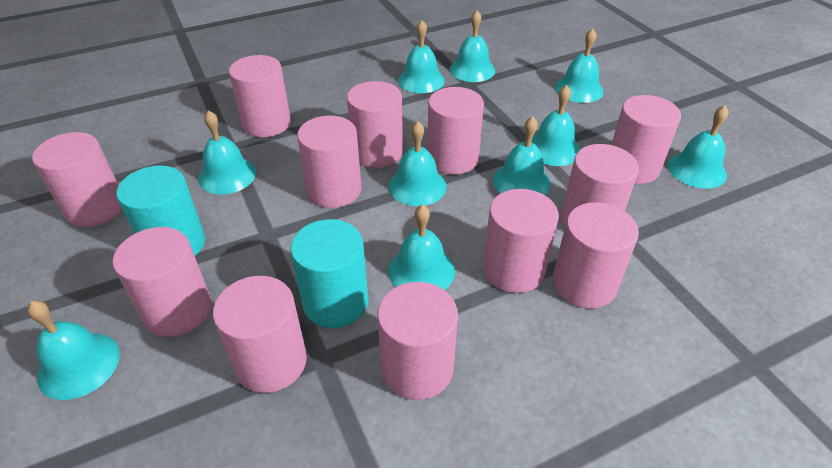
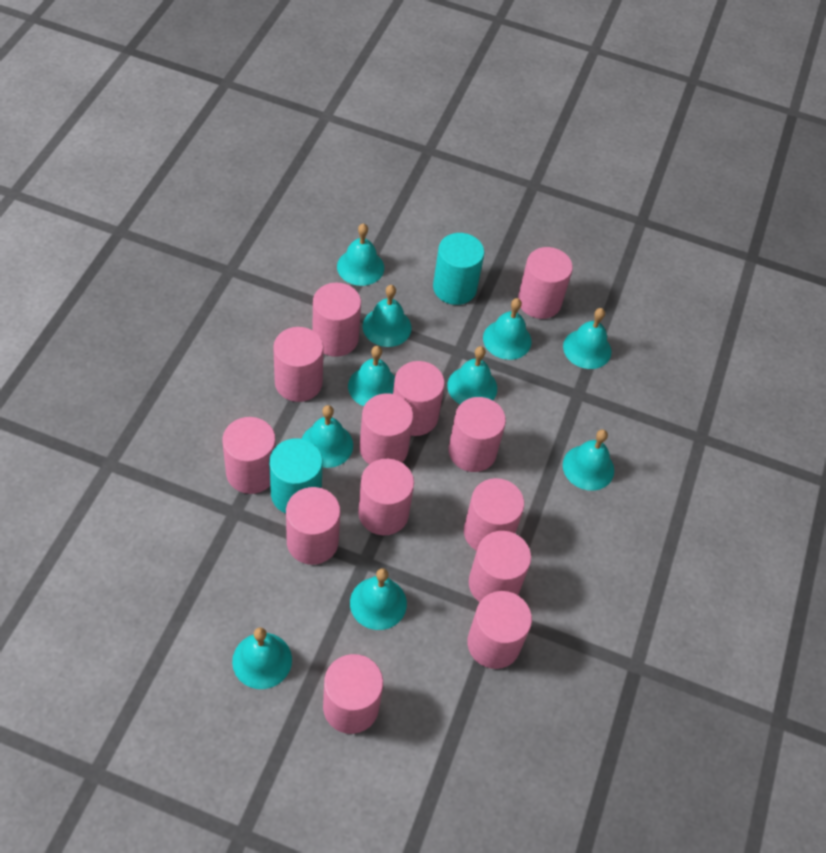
pink cylinder: 12 -> 13

